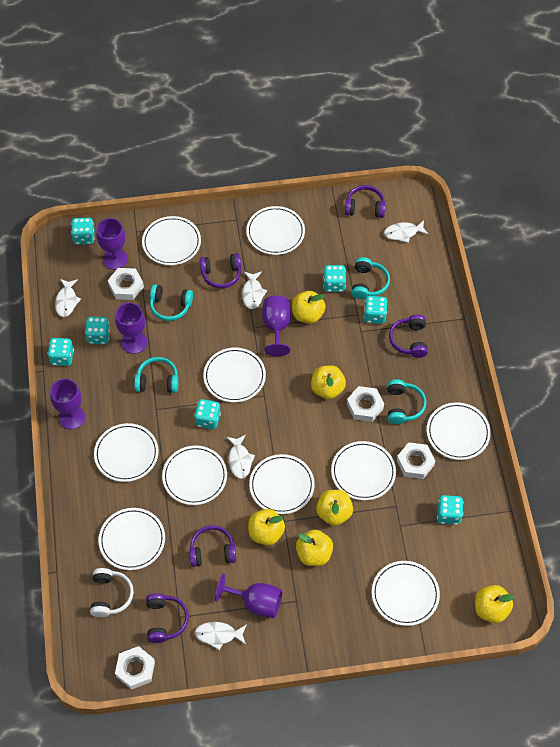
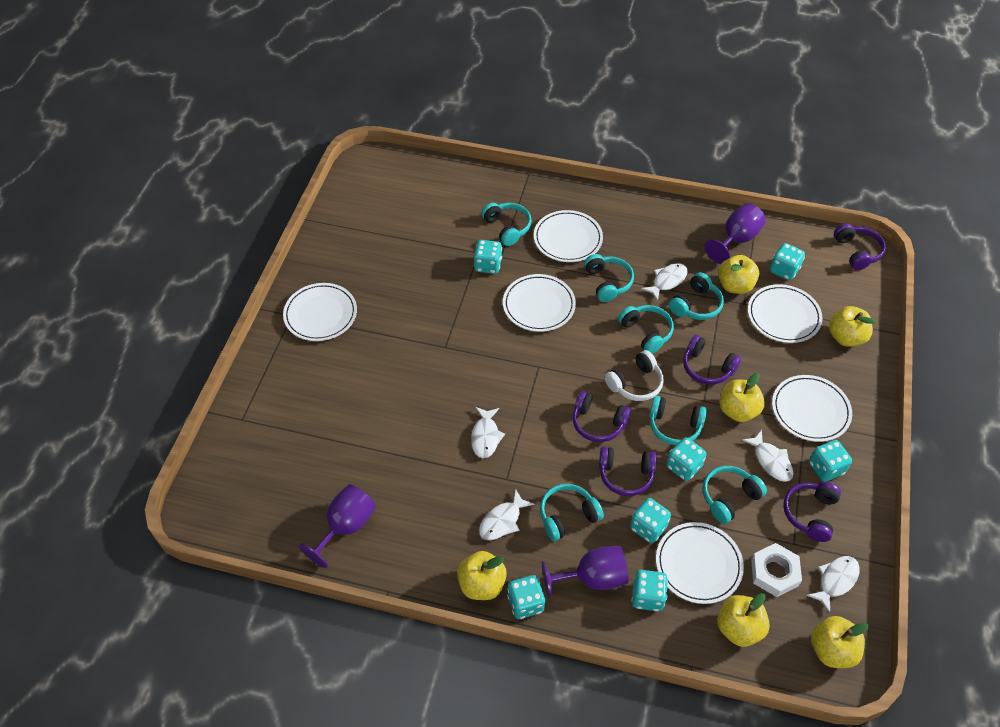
purple goblet: 5 -> 3
turquoise headphones: 4 -> 7
white nut: 4 -> 1
white plate: 10 -> 6

